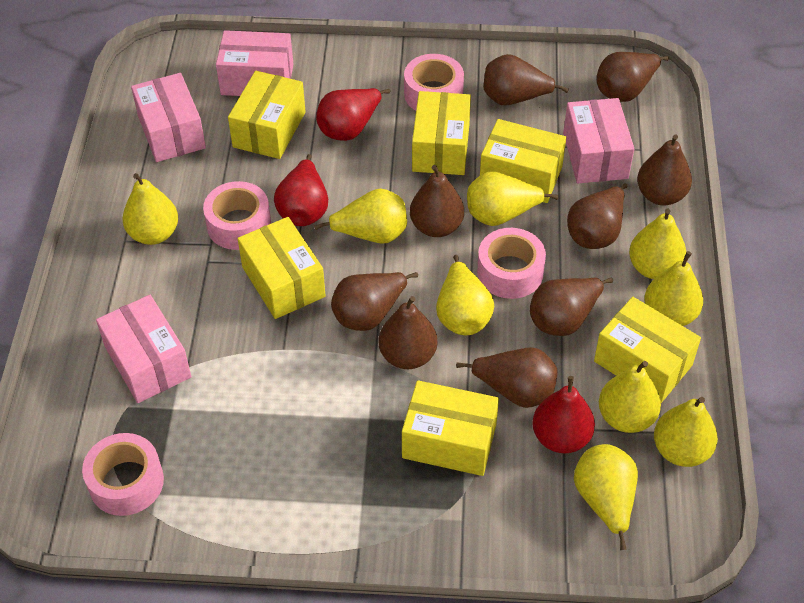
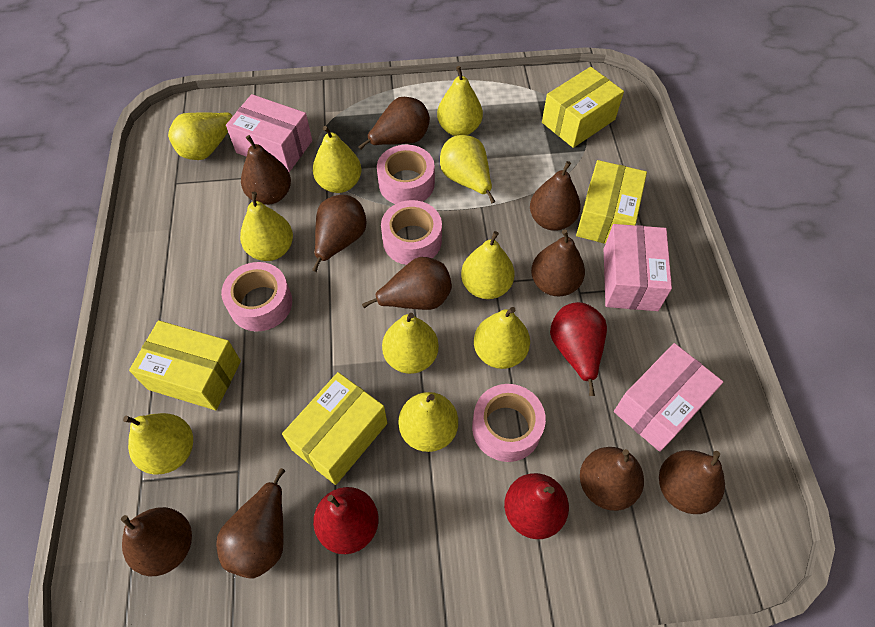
brown pear: 9 -> 10
pink box: 4 -> 3
yellow box: 6 -> 4
yellow pear: 9 -> 10

